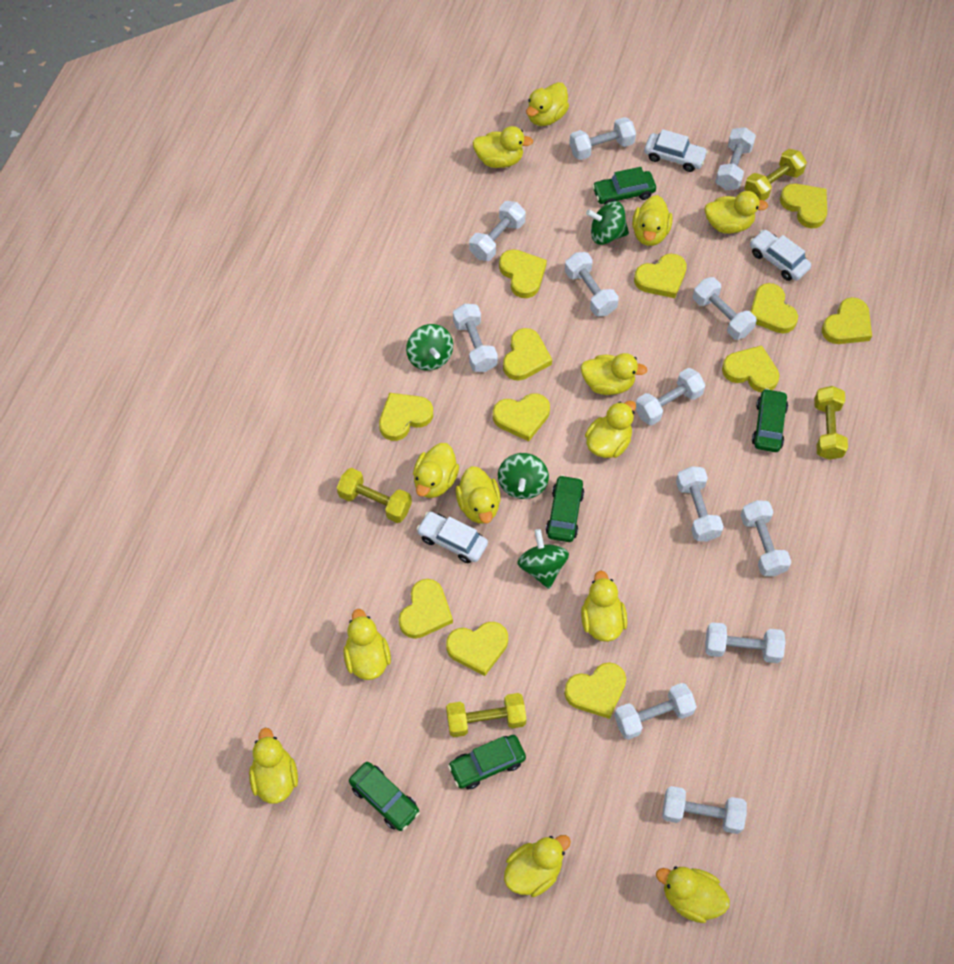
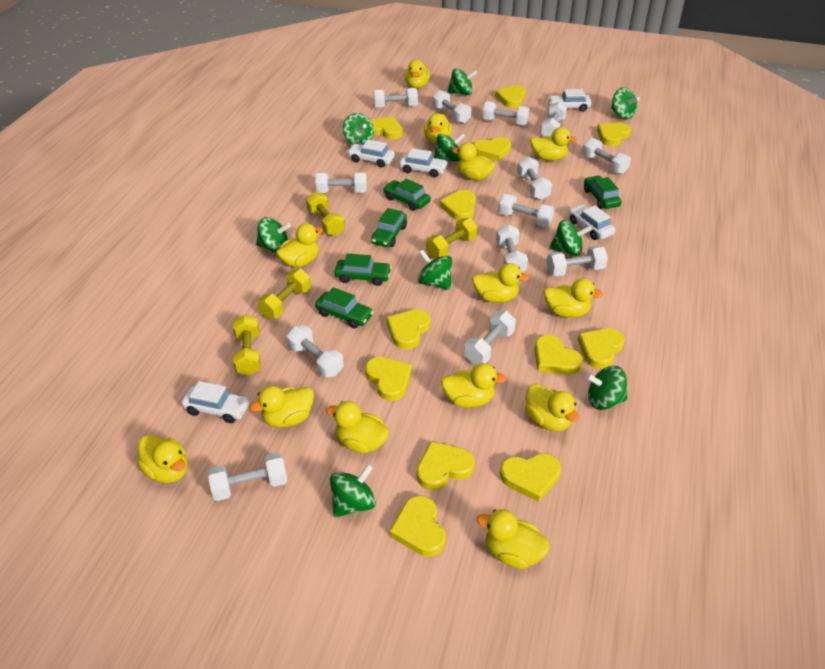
green spinning top: 4 -> 9
white car: 3 -> 5
white dumbbell: 12 -> 13

